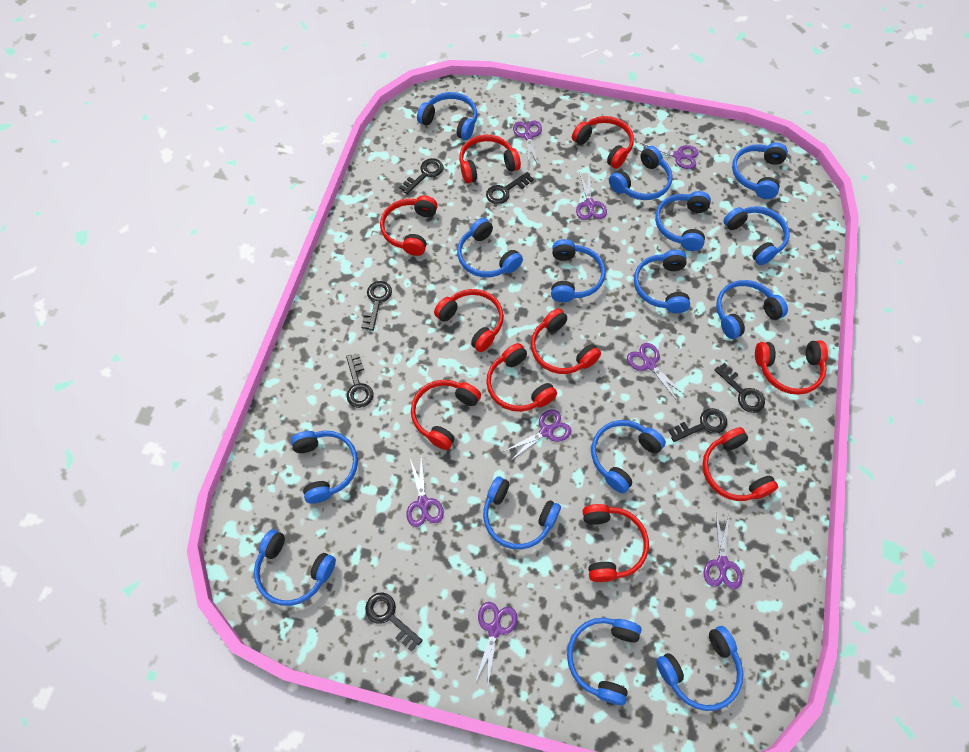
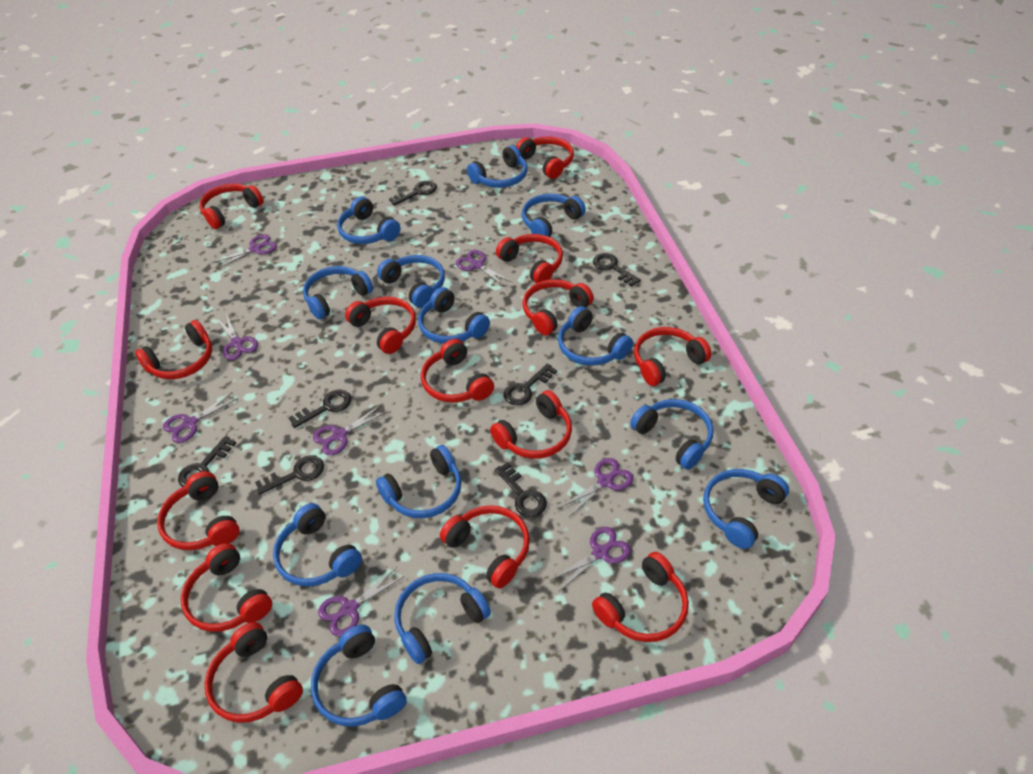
blue headphones: 15 -> 13
red headphones: 10 -> 14

